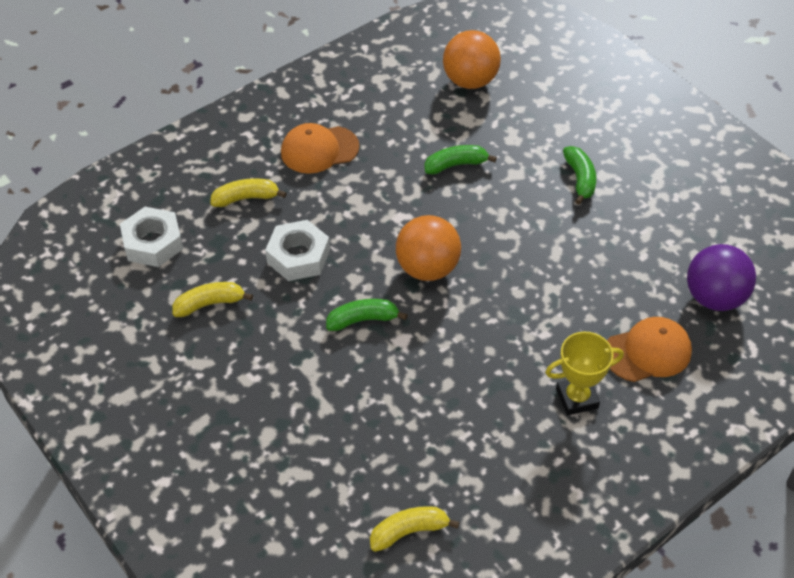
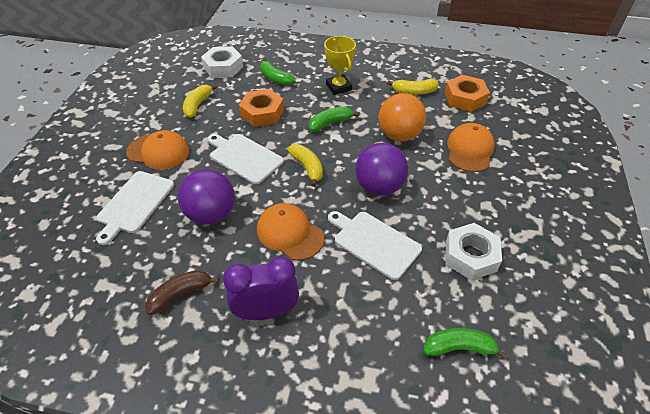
brown banana: 0 -> 1
orange ball: 2 -> 1
orange cap: 2 -> 3
orange nut: 0 -> 2
purple ball: 1 -> 2
purple clock: 0 -> 1
white cutting board: 0 -> 3

